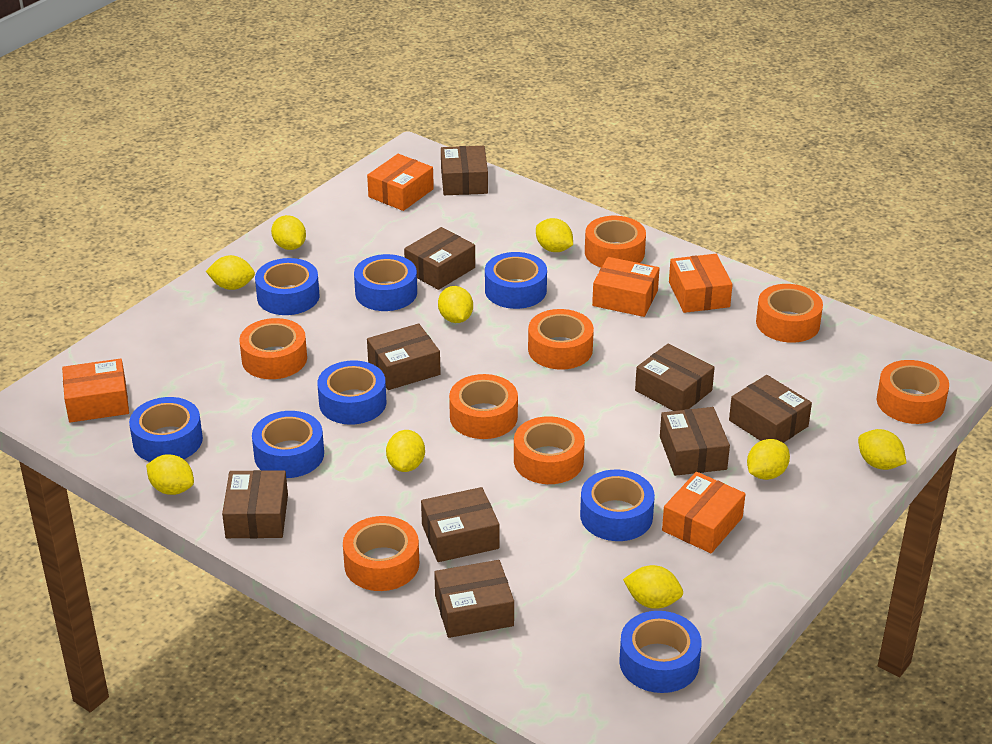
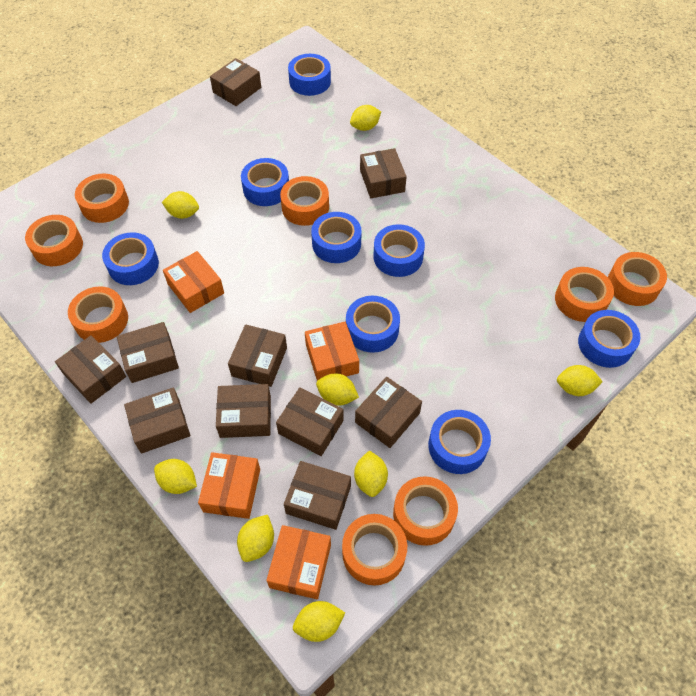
brown box: 9 -> 10
orange box: 5 -> 4
yellow lemon: 9 -> 8

